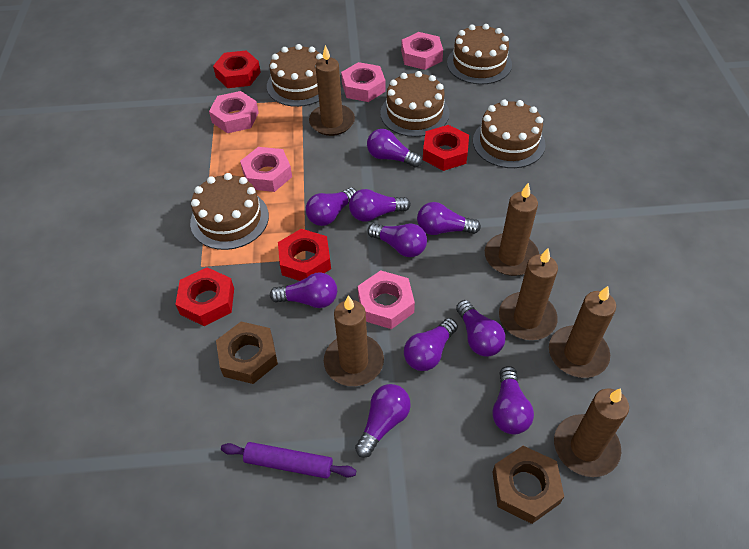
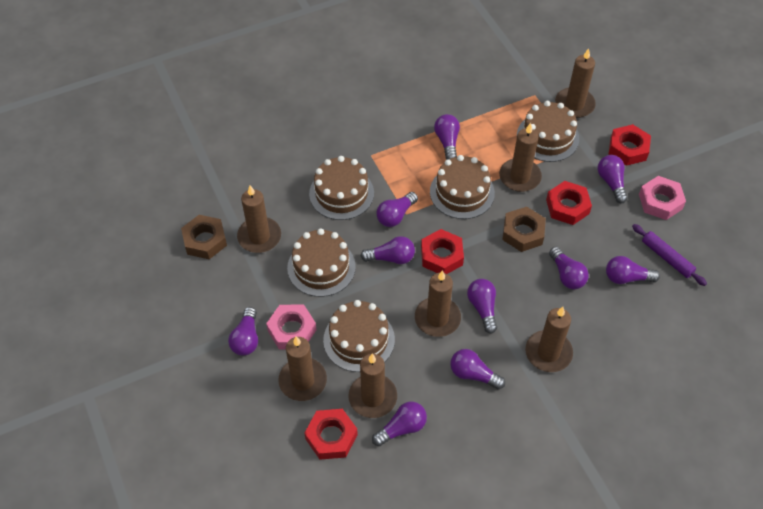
brown candle: 6 -> 7
pink nut: 5 -> 2

